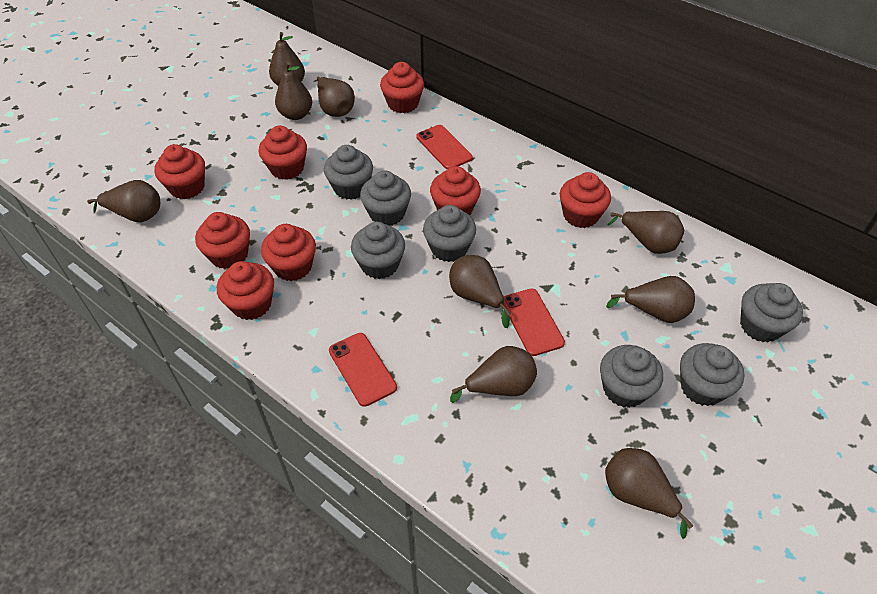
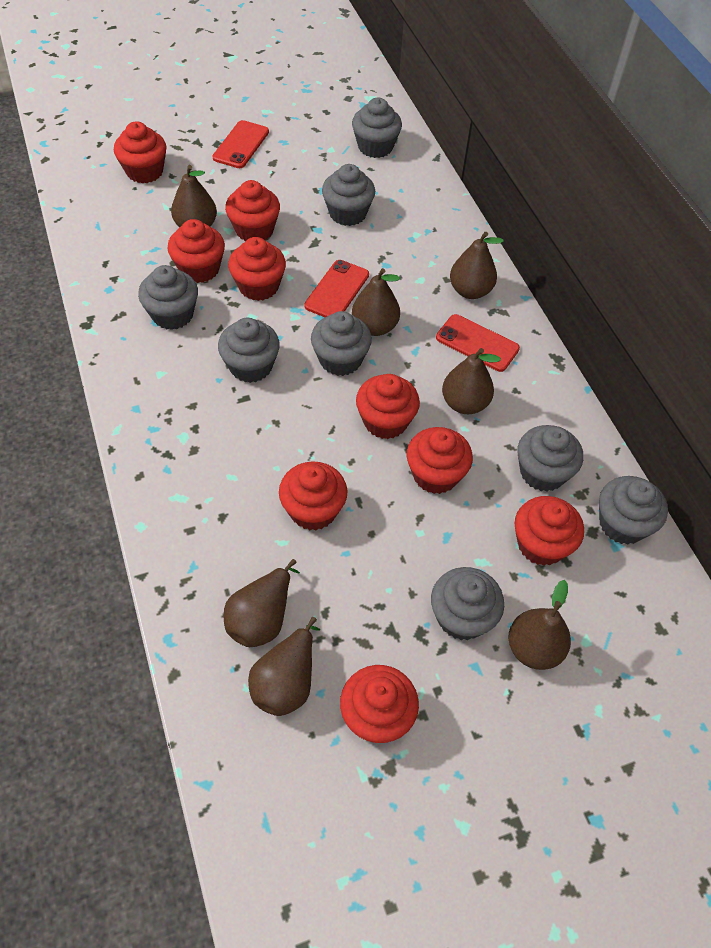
brown pear: 9 -> 7
grey cupcake: 7 -> 8
red cupcake: 8 -> 9

